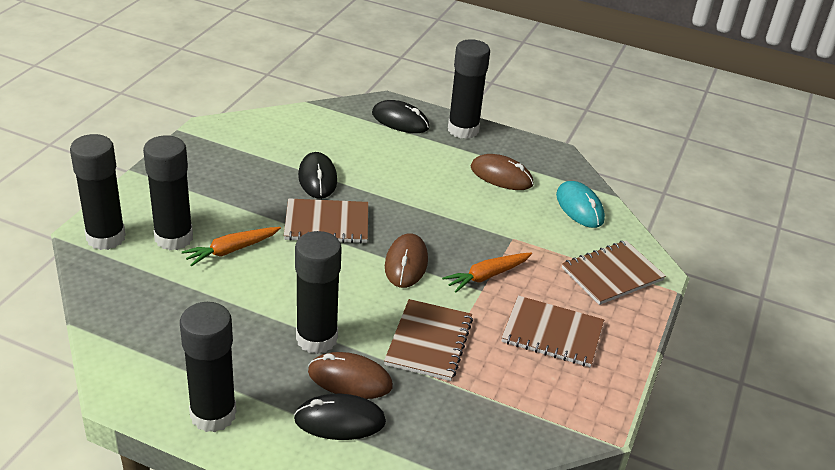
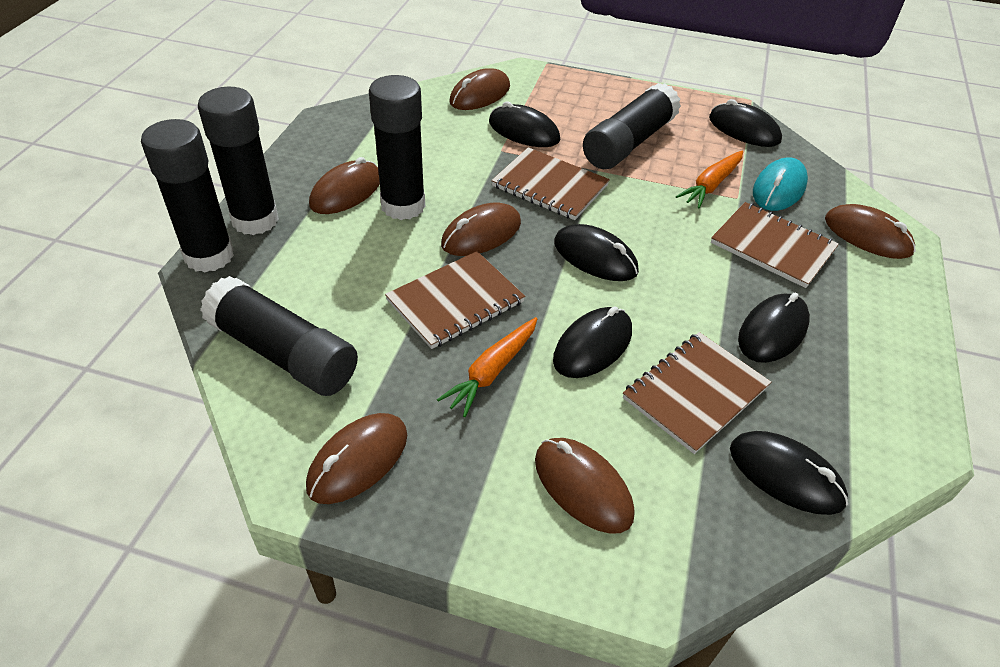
black mouse: 3 -> 6
brown mouse: 3 -> 6

